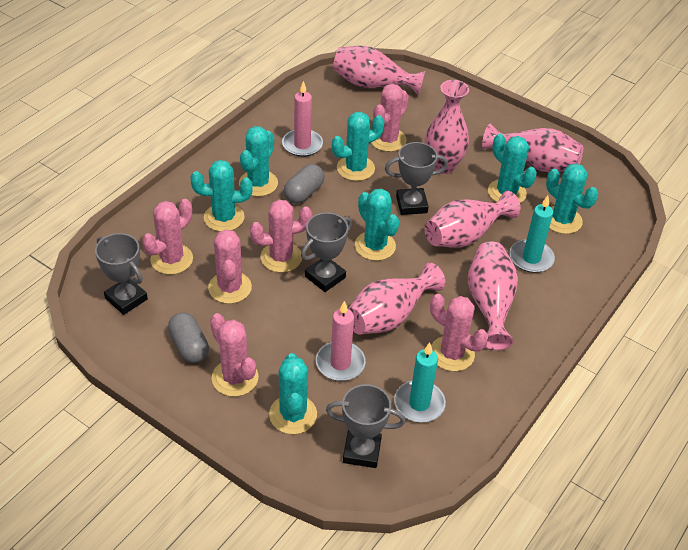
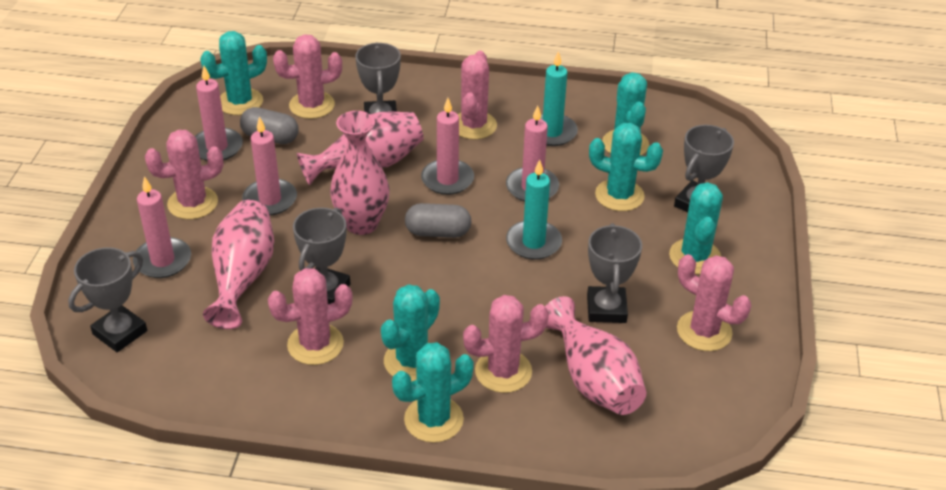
grey trophy: 4 -> 5
pink candle: 2 -> 5
pink vase: 6 -> 4
turquoise cactus: 7 -> 6

